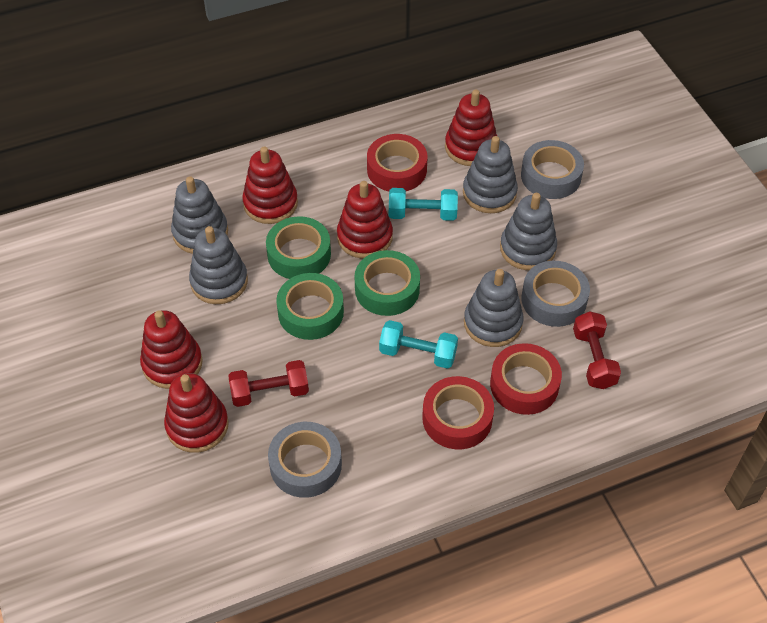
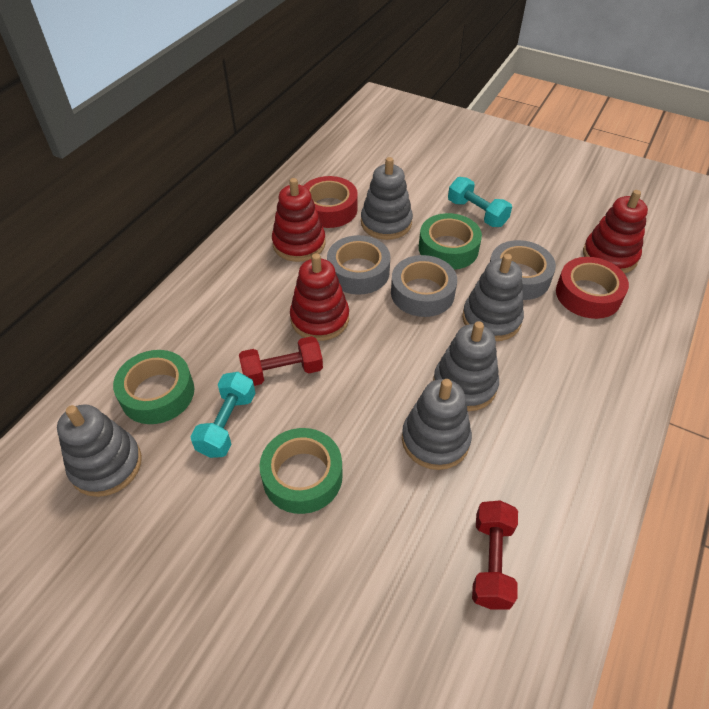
red stacking toy: 5 -> 3
red tape: 3 -> 2

